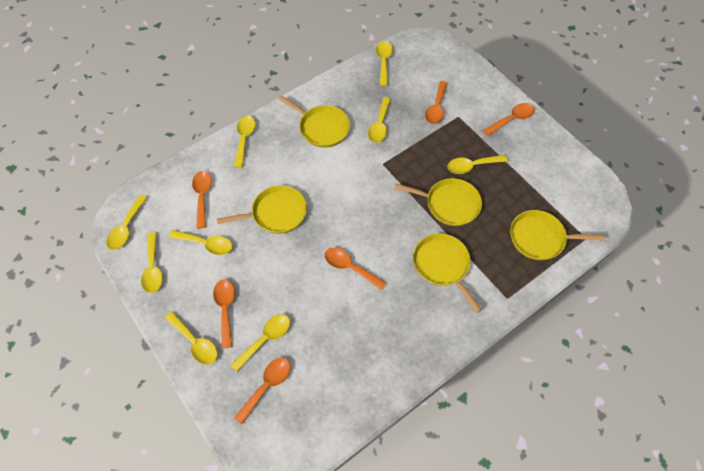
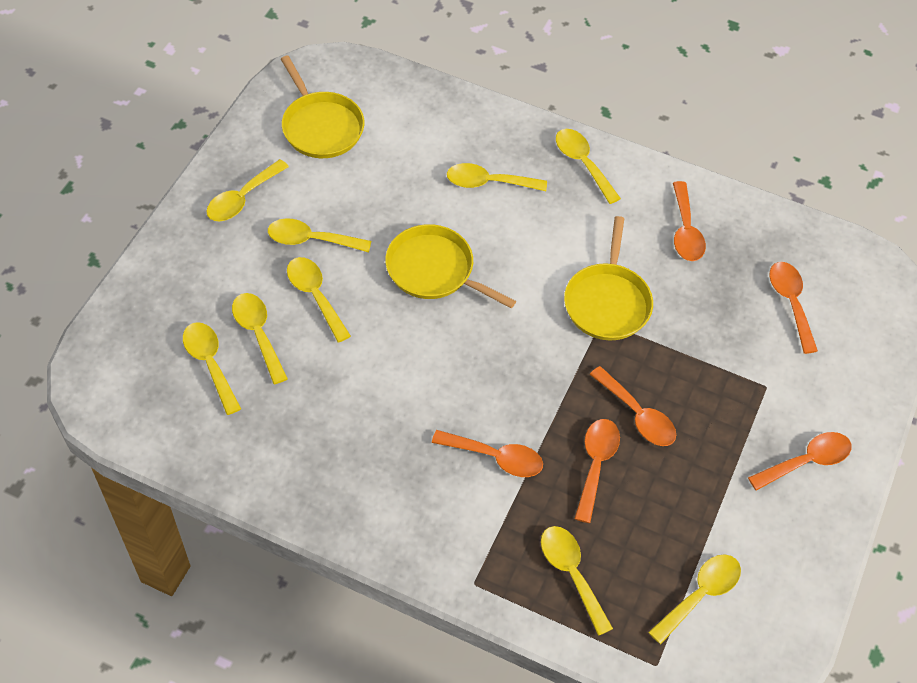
yellow pan: 5 -> 3

